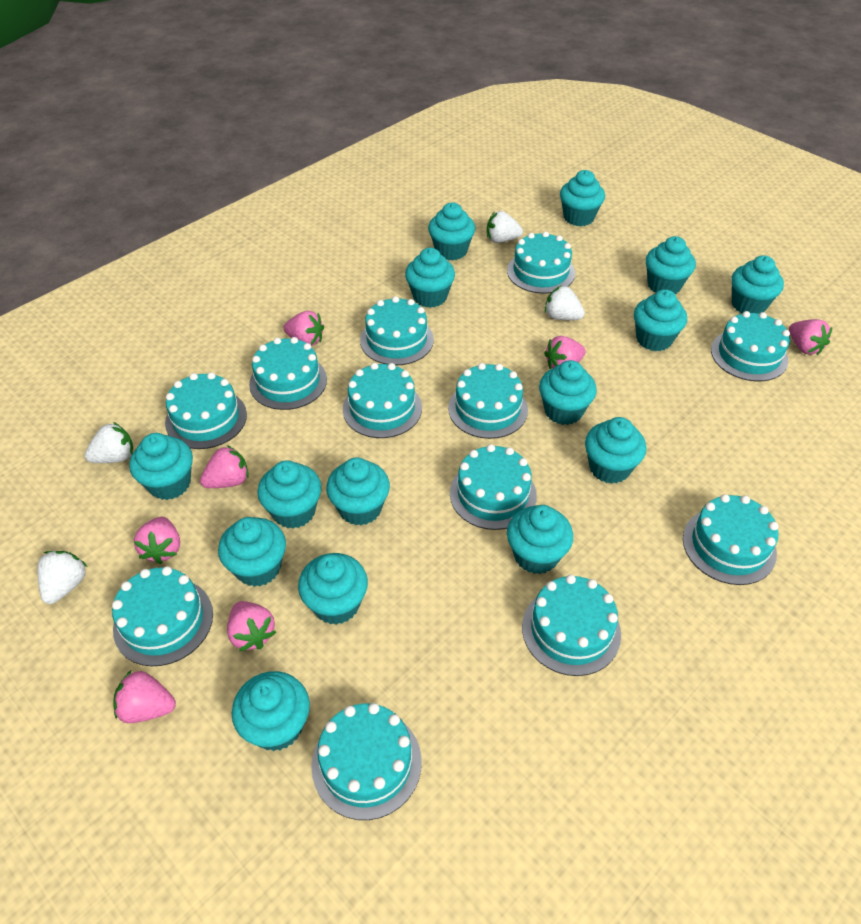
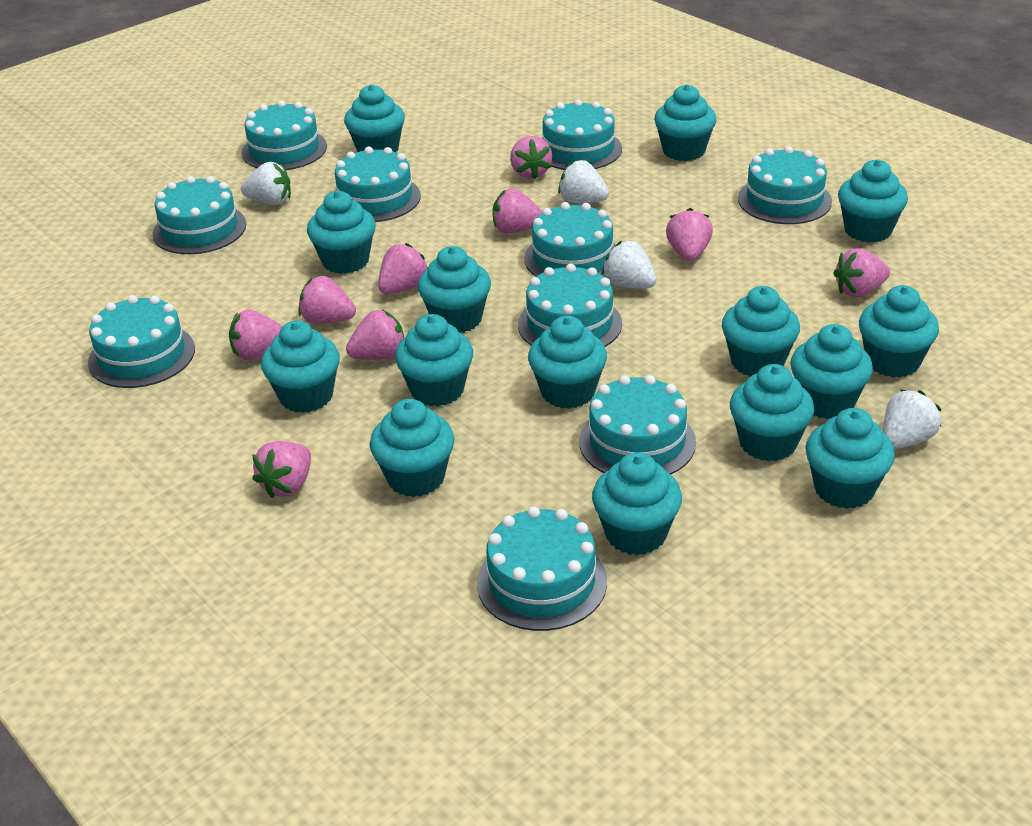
pink strawberry: 7 -> 9
turquoise cake: 12 -> 10

